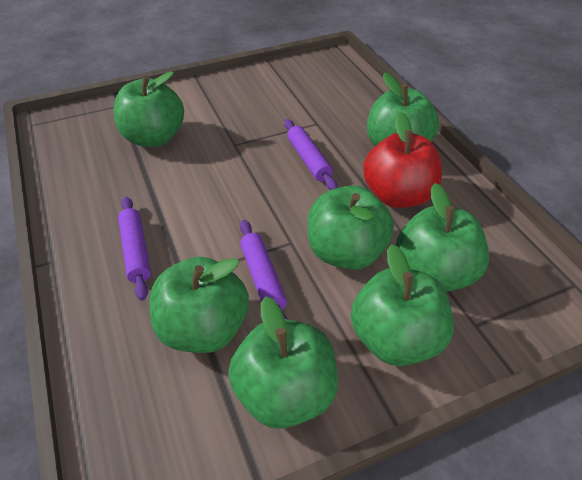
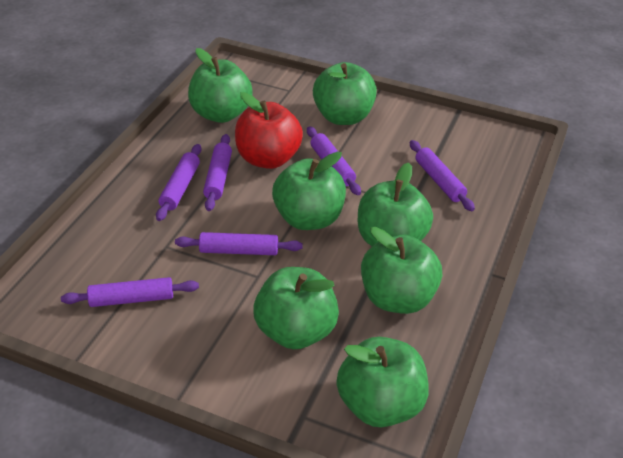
purple rolling pin: 3 -> 6

